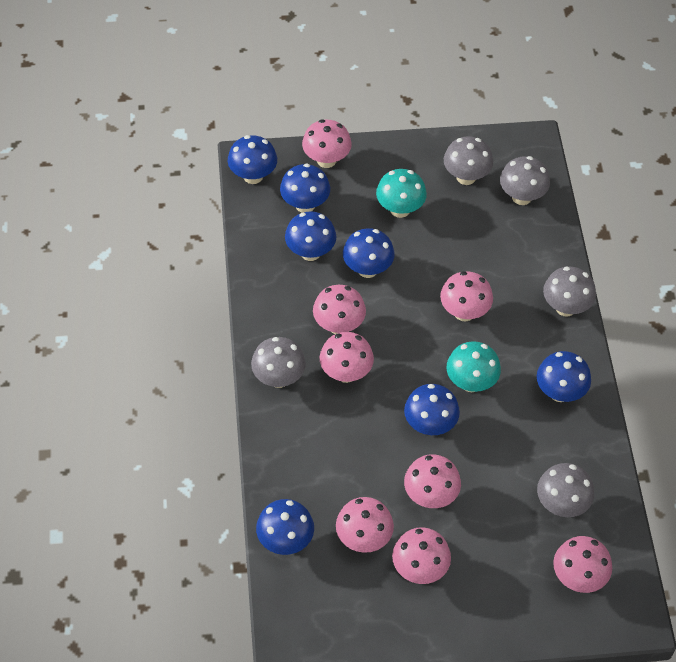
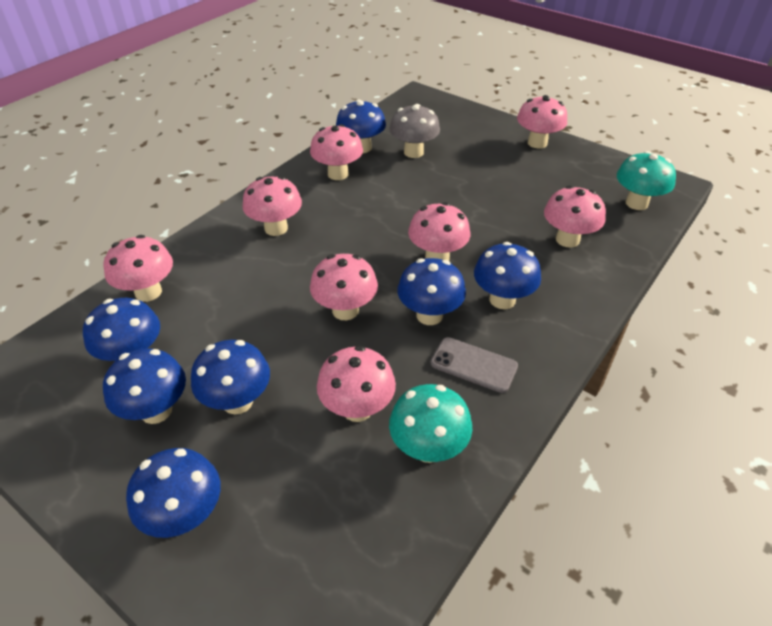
grey mushroom: 5 -> 1
grey phone: 0 -> 1

